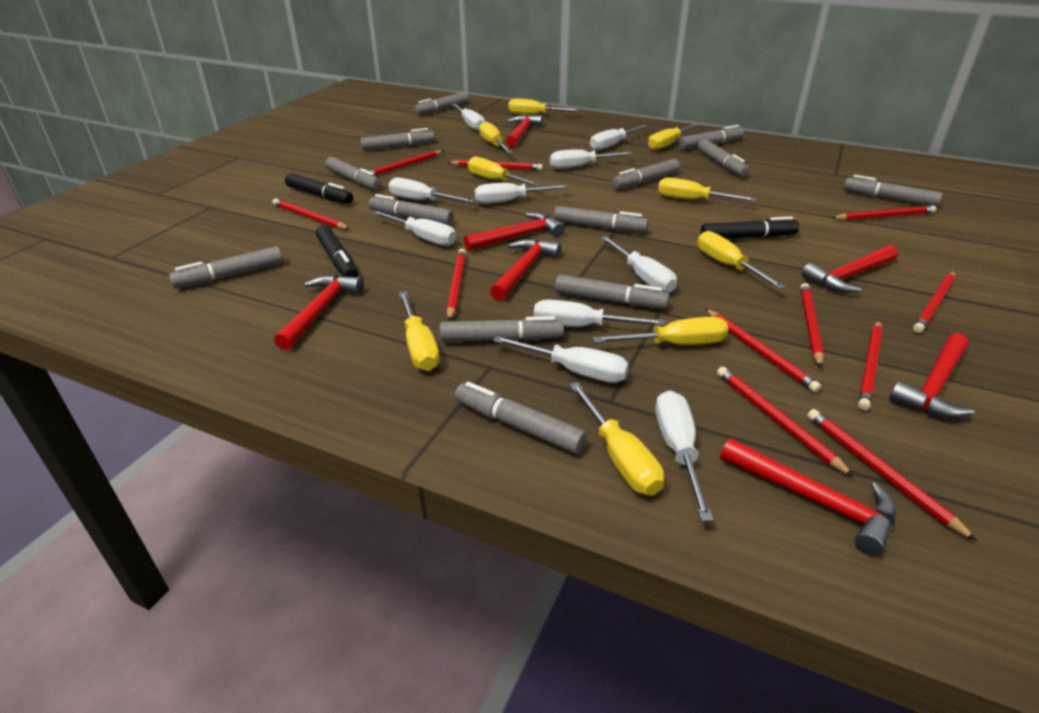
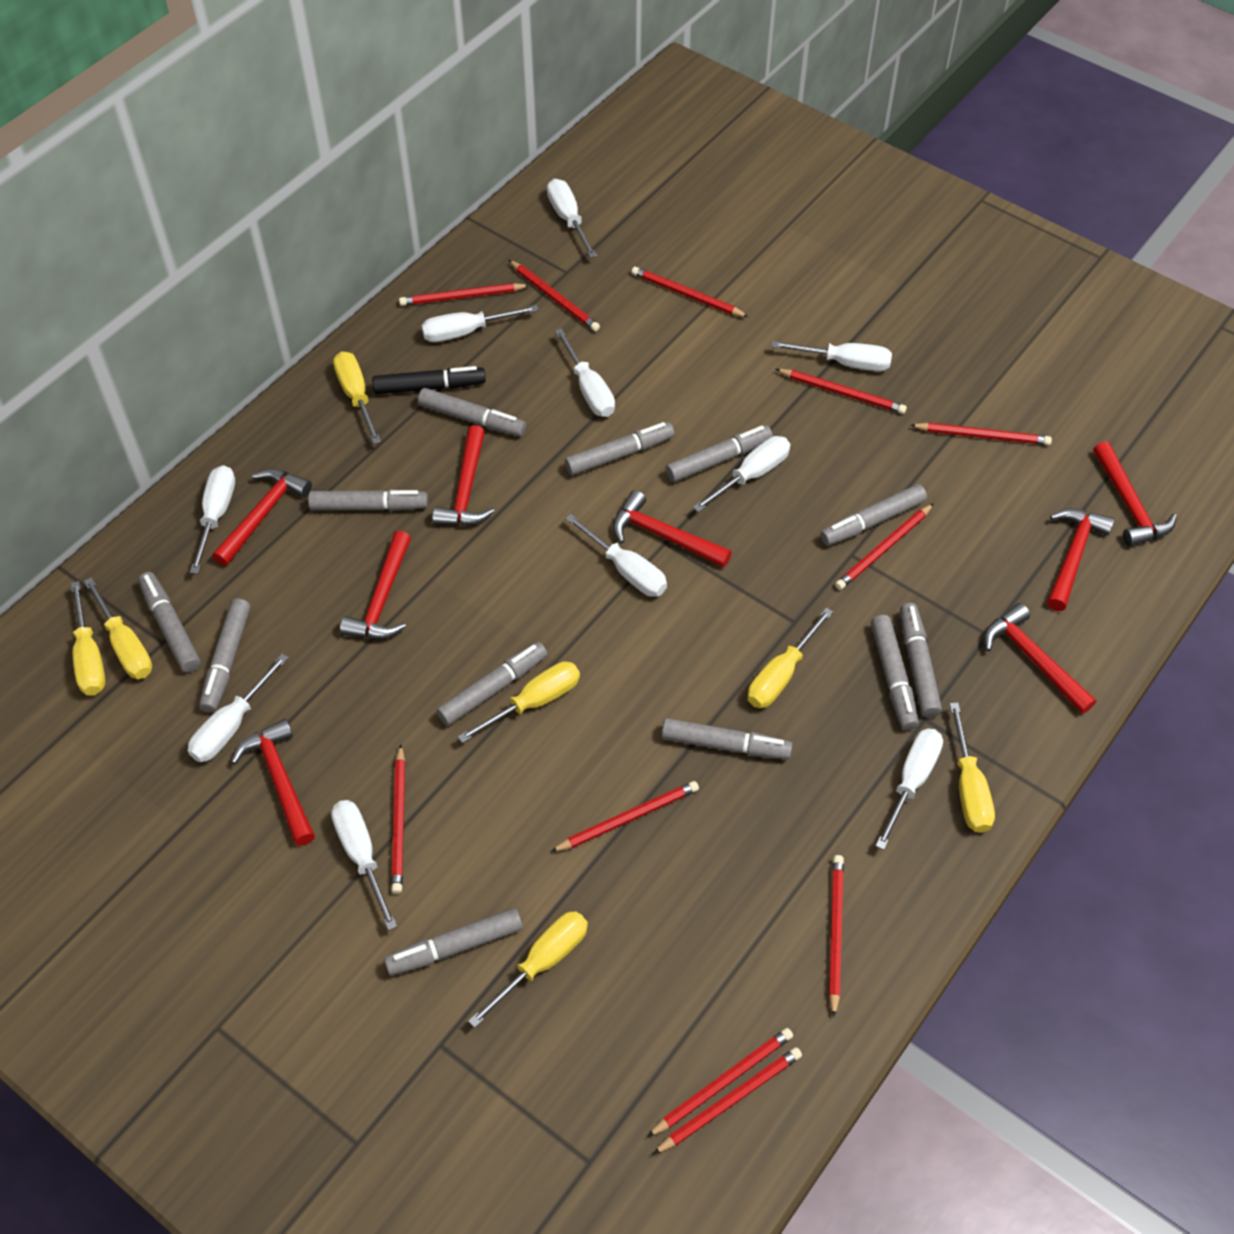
black marker: 3 -> 1
grey marker: 13 -> 12
red hammer: 7 -> 8
yellow screwdriver: 9 -> 7

